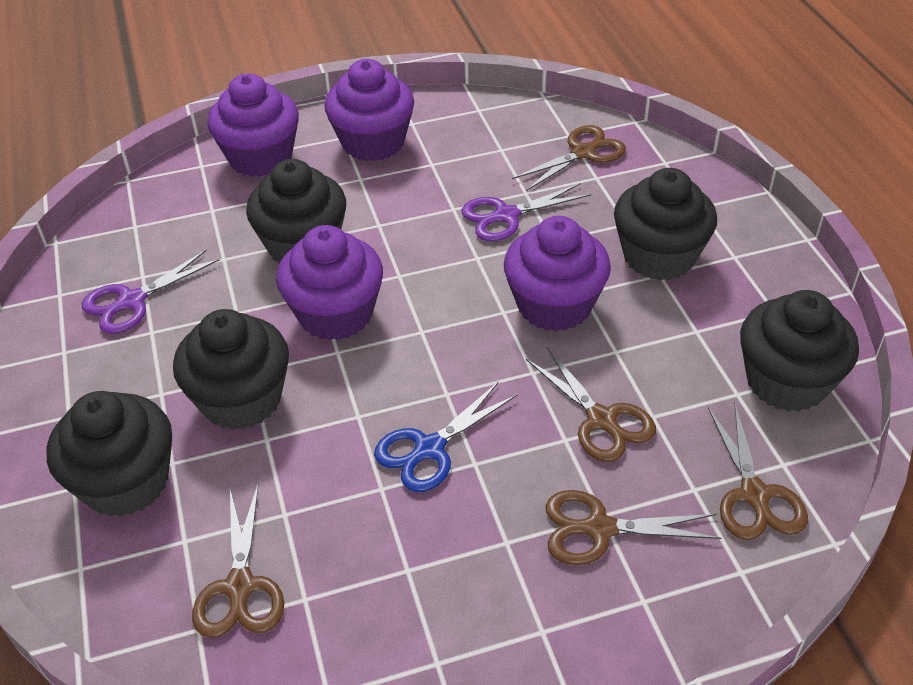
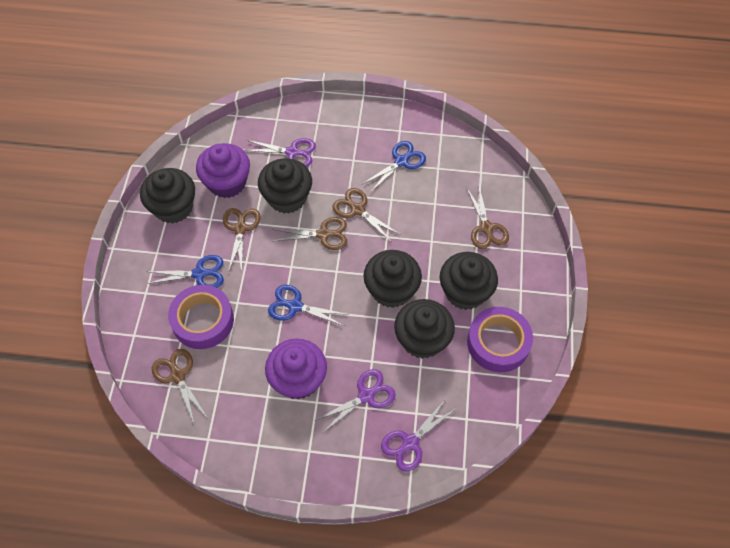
blue scissors: 1 -> 3
purple cupcake: 4 -> 2
purple scissors: 2 -> 3
purple tape: 0 -> 2

